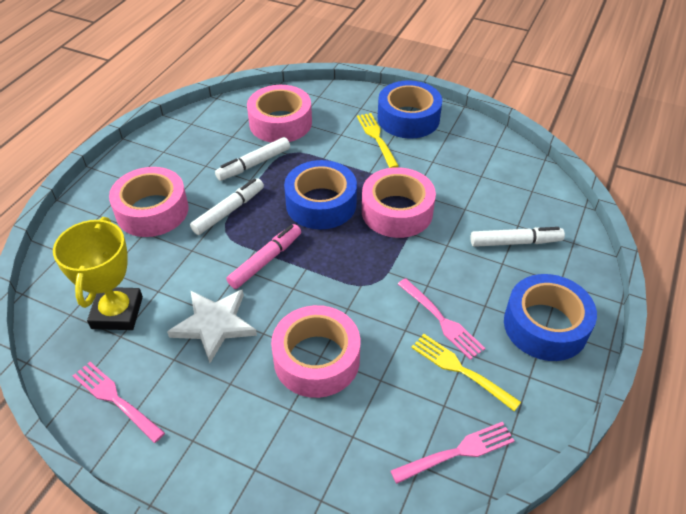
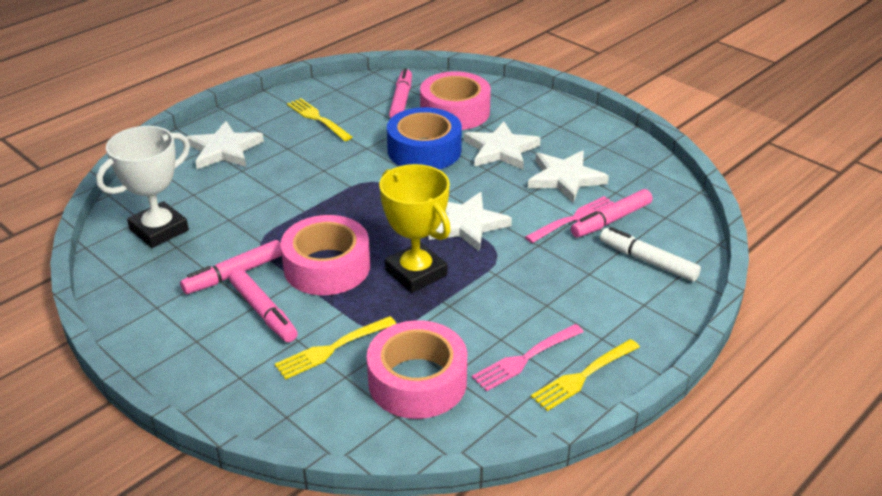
blue tape: 3 -> 1
pink fork: 3 -> 2
pink marker: 1 -> 4
pink tape: 4 -> 3
white marker: 3 -> 1
white star: 1 -> 4
white trophy: 0 -> 1
yellow fork: 2 -> 3

